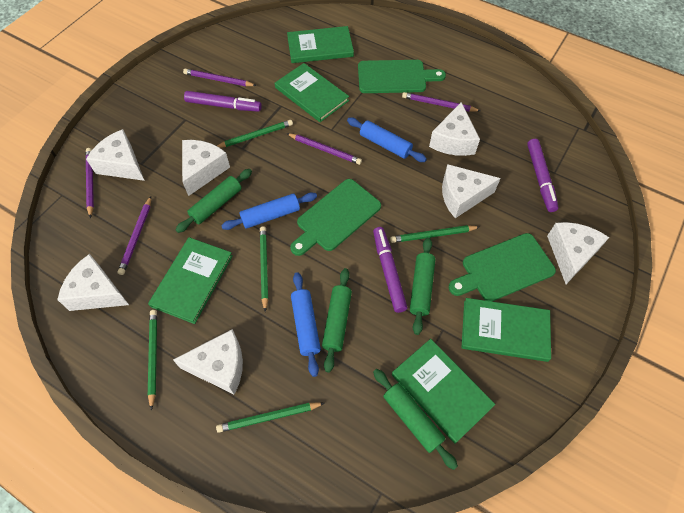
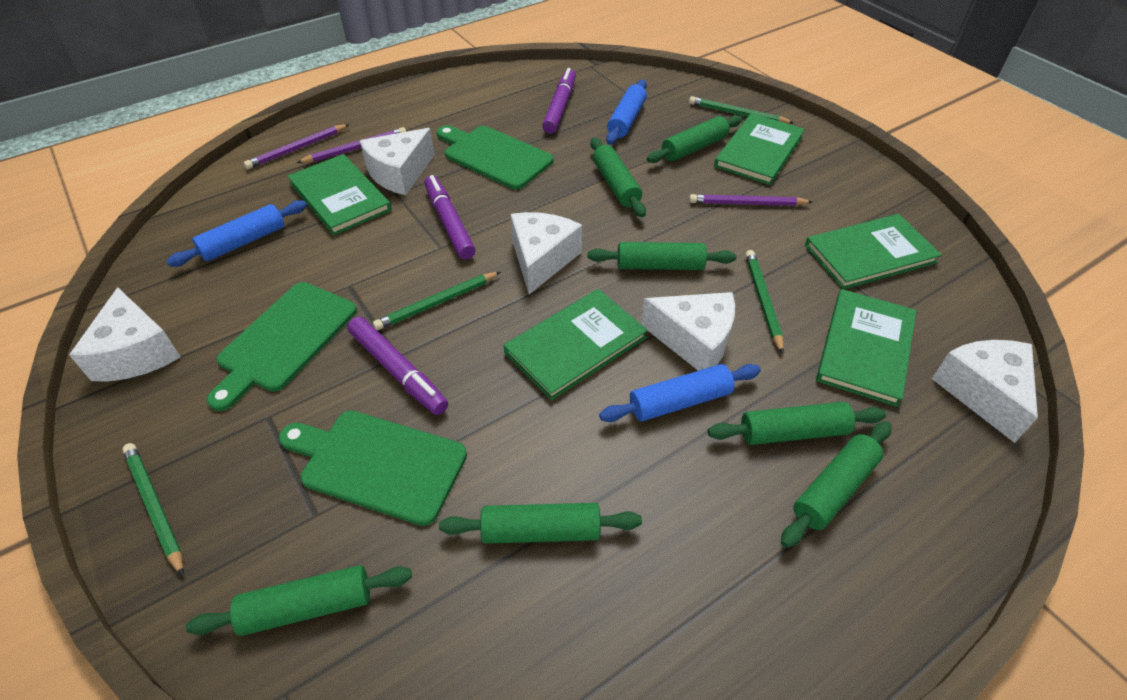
green pencil: 5 -> 4
green rolling pin: 4 -> 7
purple pencil: 5 -> 3
white cheese: 7 -> 5

